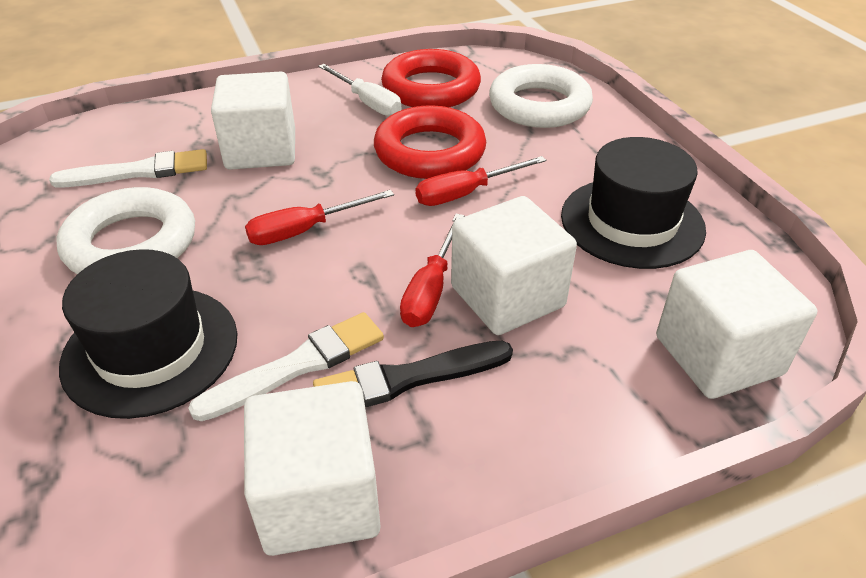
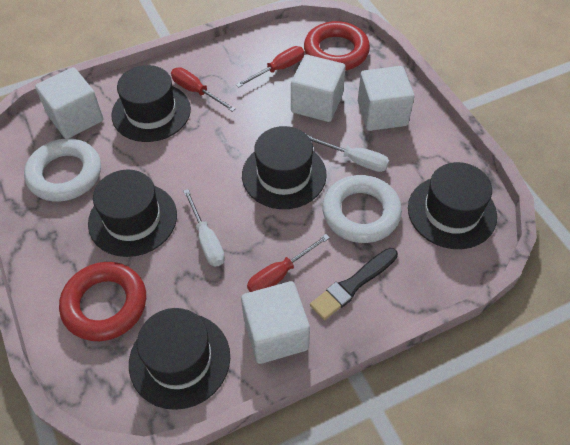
black hat: 2 -> 5
white brush: 2 -> 0
white screwdriver: 1 -> 2

